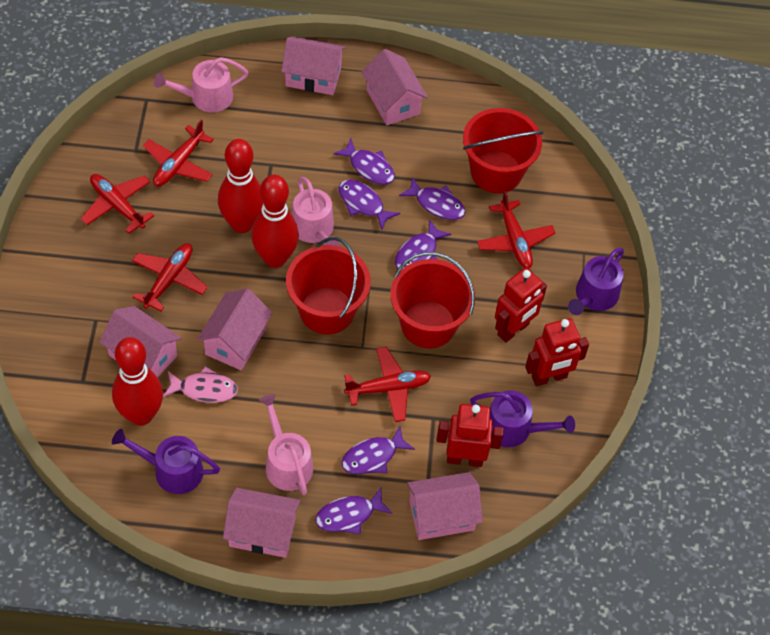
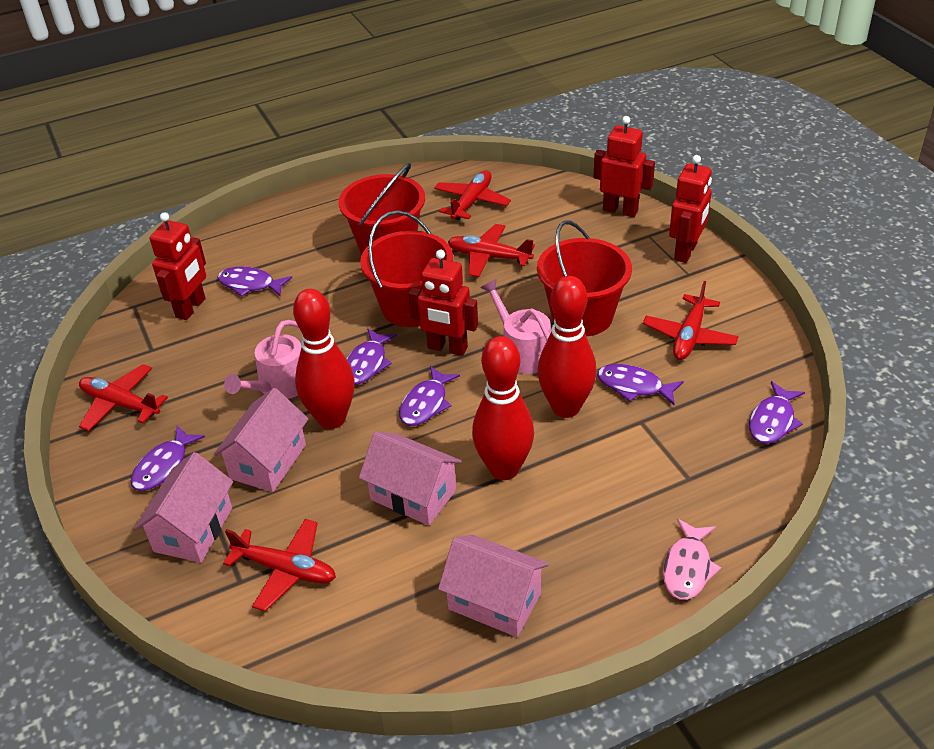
pink house: 6 -> 4
pink watering can: 3 -> 2
purple watering can: 3 -> 0
red robot: 3 -> 4

